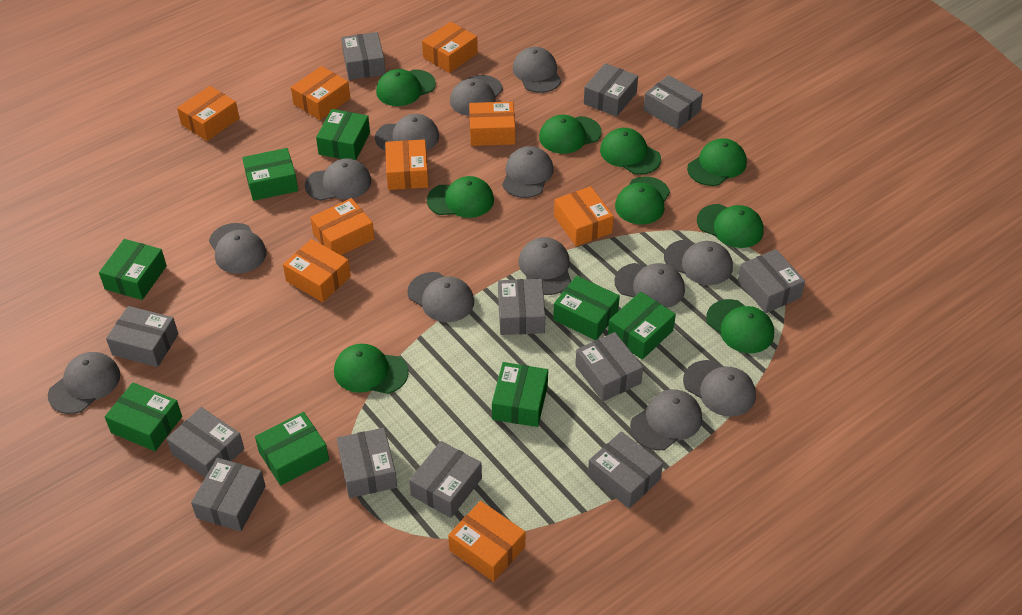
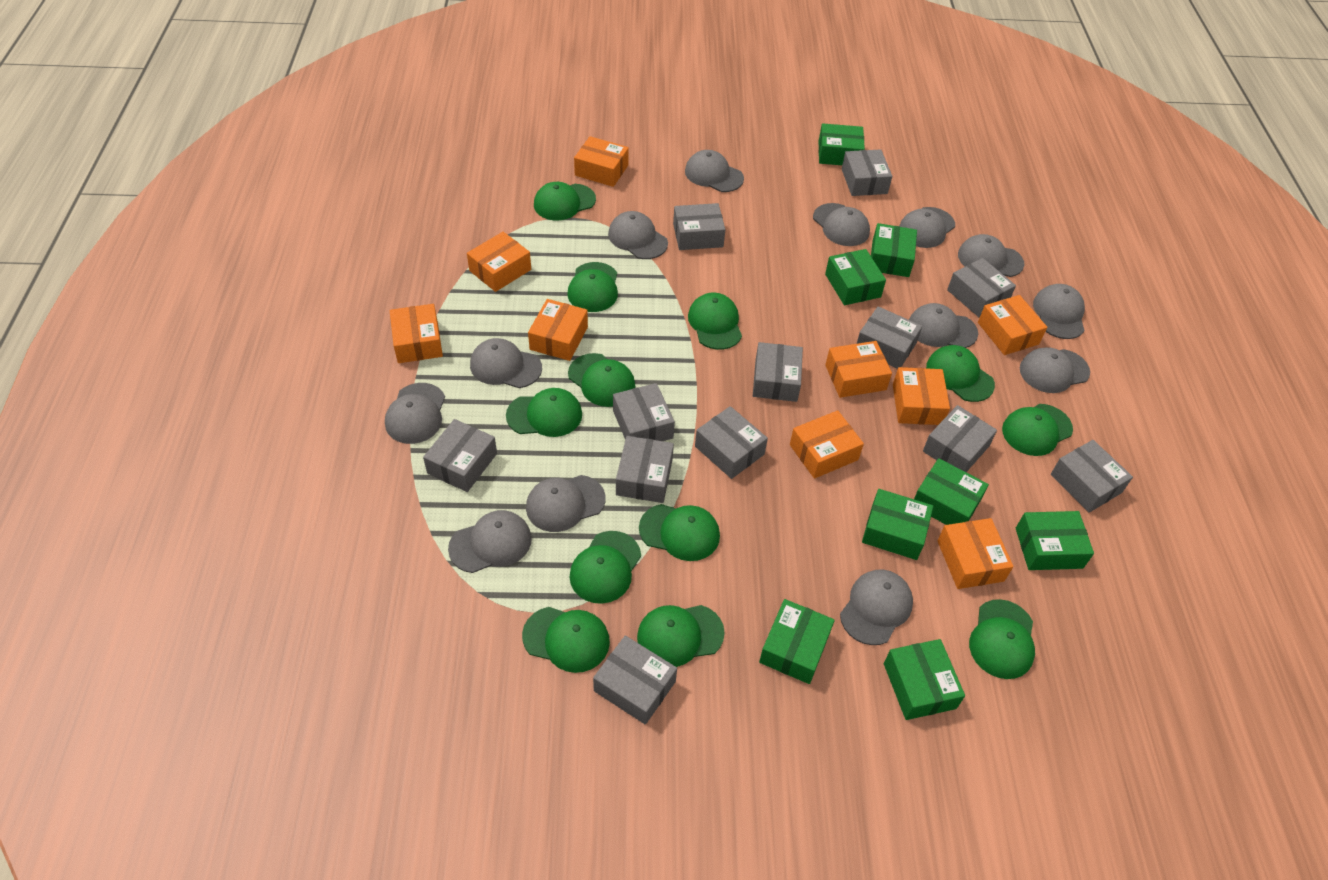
green cap: 9 -> 12

